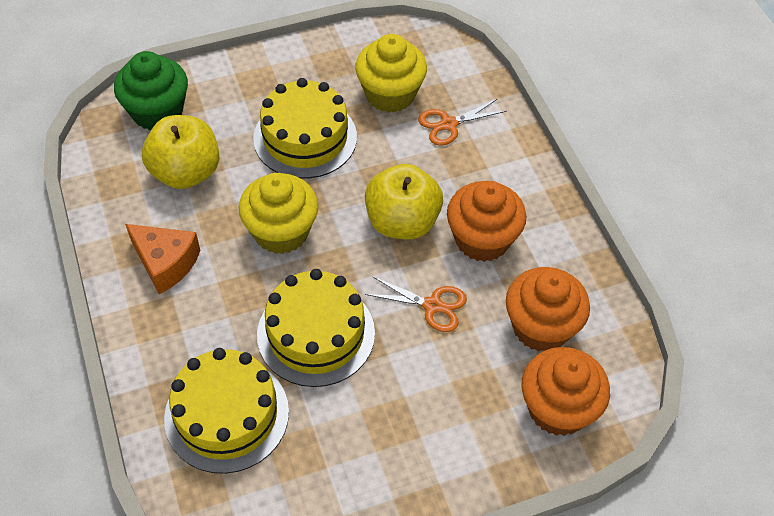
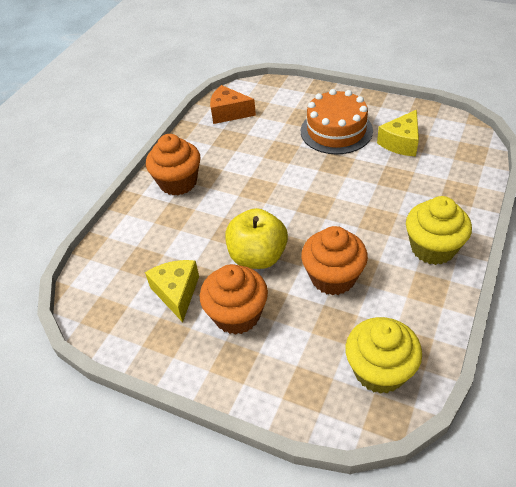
green cupcake: 1 -> 0
orange cake: 0 -> 1
orange scissors: 2 -> 0
yellow apple: 2 -> 1
yellow cake: 3 -> 0
yellow cheese: 0 -> 2

